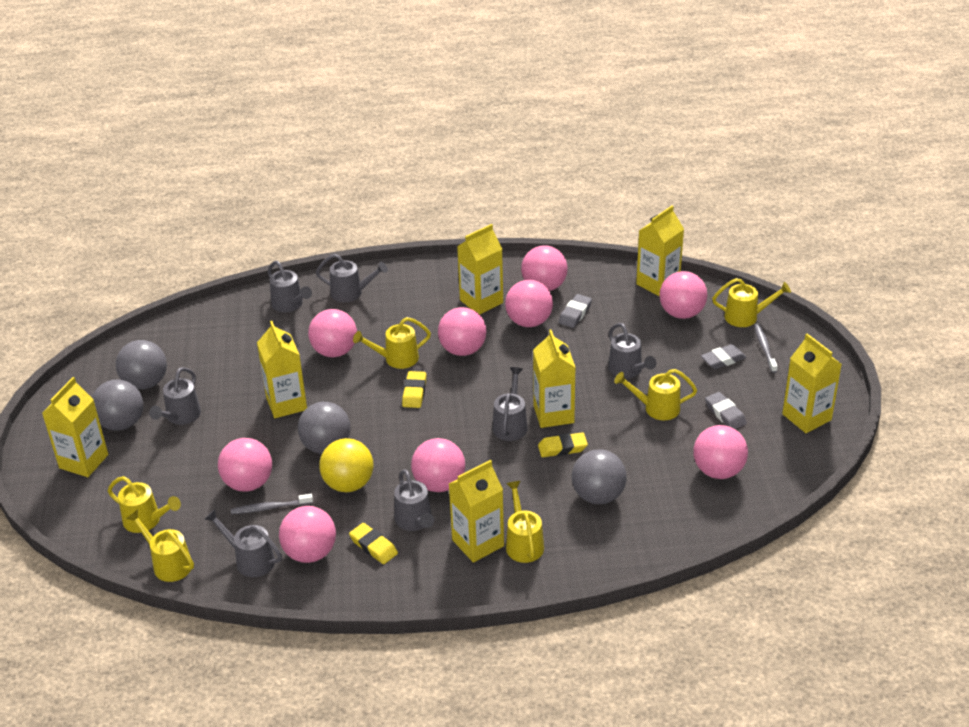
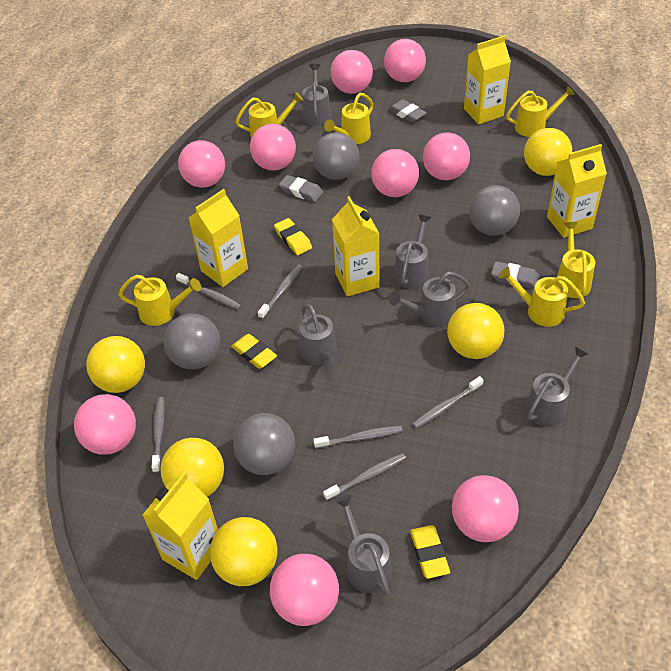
grey toothbrush: 2 -> 6
grey watering can: 7 -> 6
yellow ball: 1 -> 5
yellow carton: 7 -> 5

